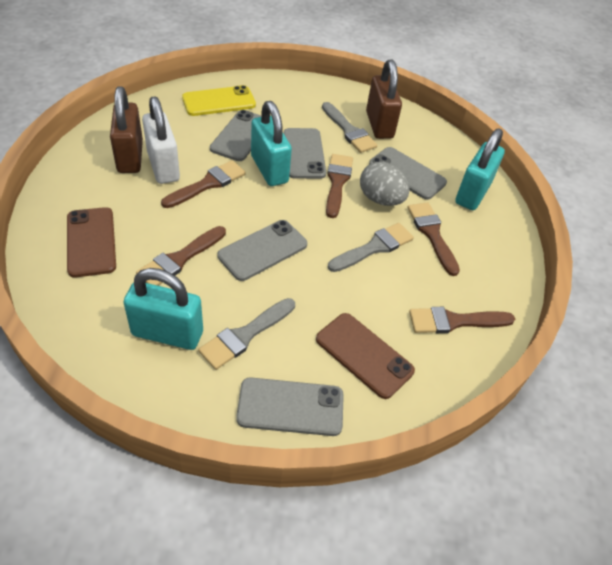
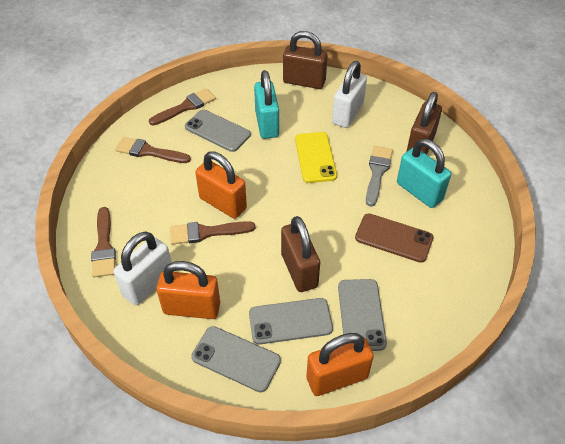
brown brush: 5 -> 4
brown padlock: 2 -> 3
brown phone: 2 -> 1
grey brush: 3 -> 1
grey egg: 1 -> 0
grey phone: 5 -> 4
orange padlock: 0 -> 3
turquoise padlock: 3 -> 2
white padlock: 1 -> 2

